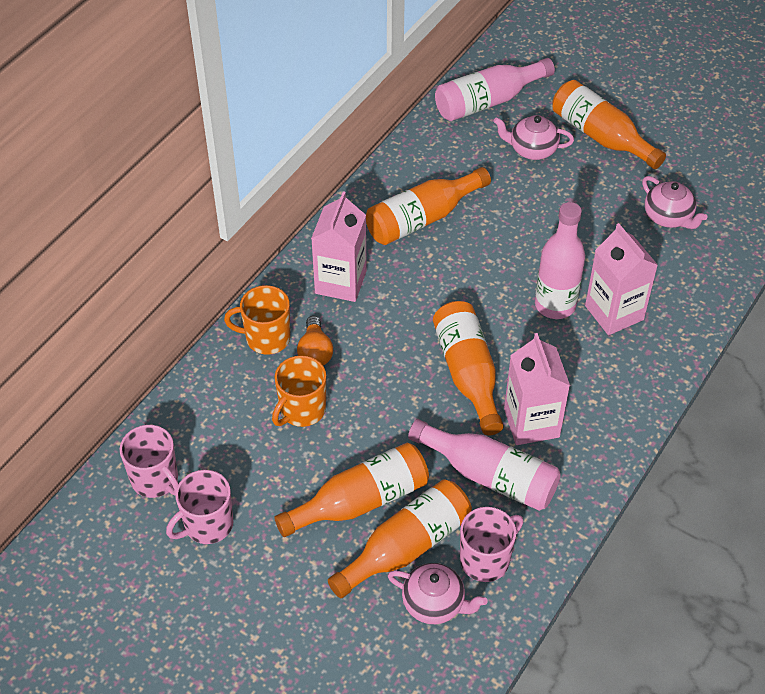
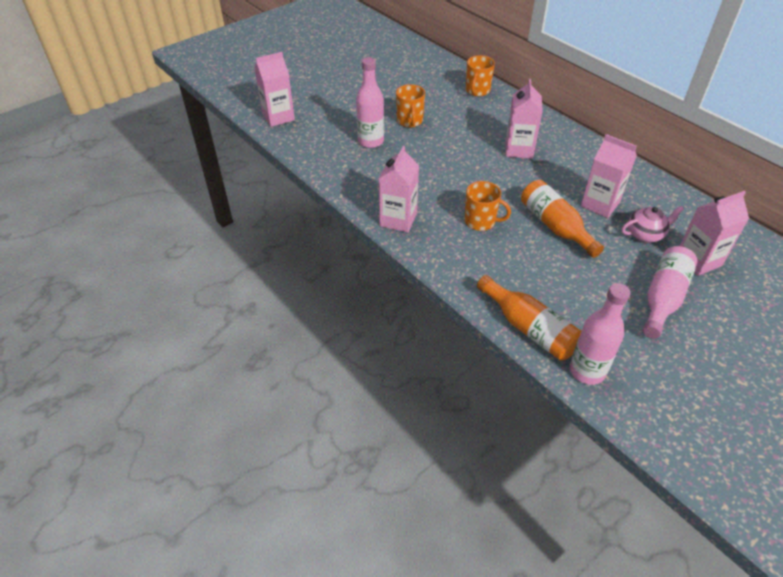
orange bottle: 5 -> 2
orange light bulb: 1 -> 0
orange mug: 2 -> 3
pink carton: 3 -> 5
pink mug: 3 -> 0
pink teapot: 3 -> 1

